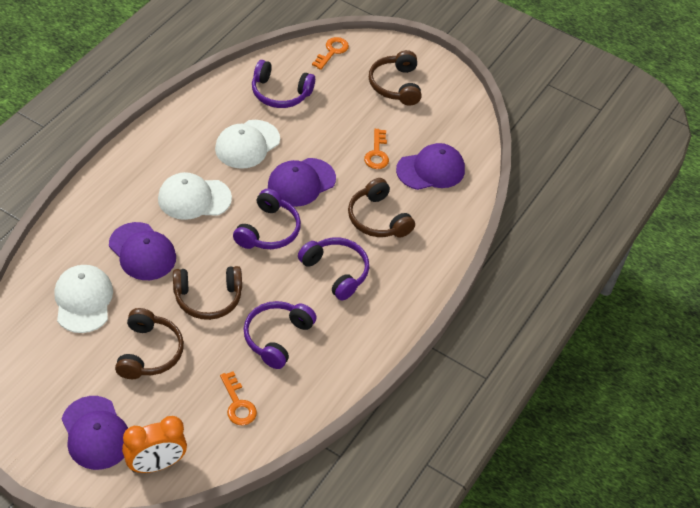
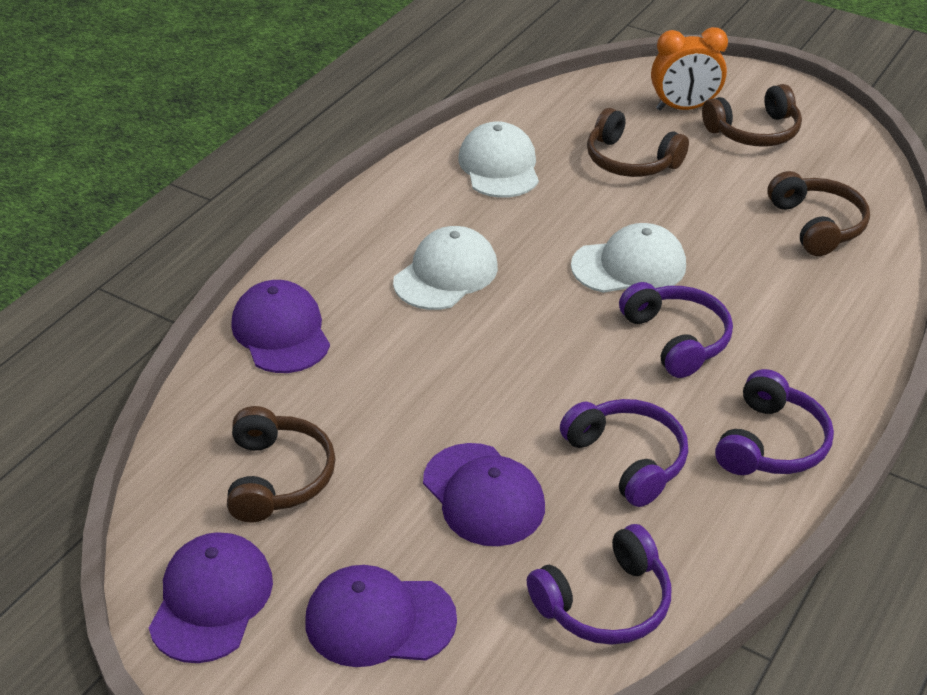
orange key: 3 -> 0

